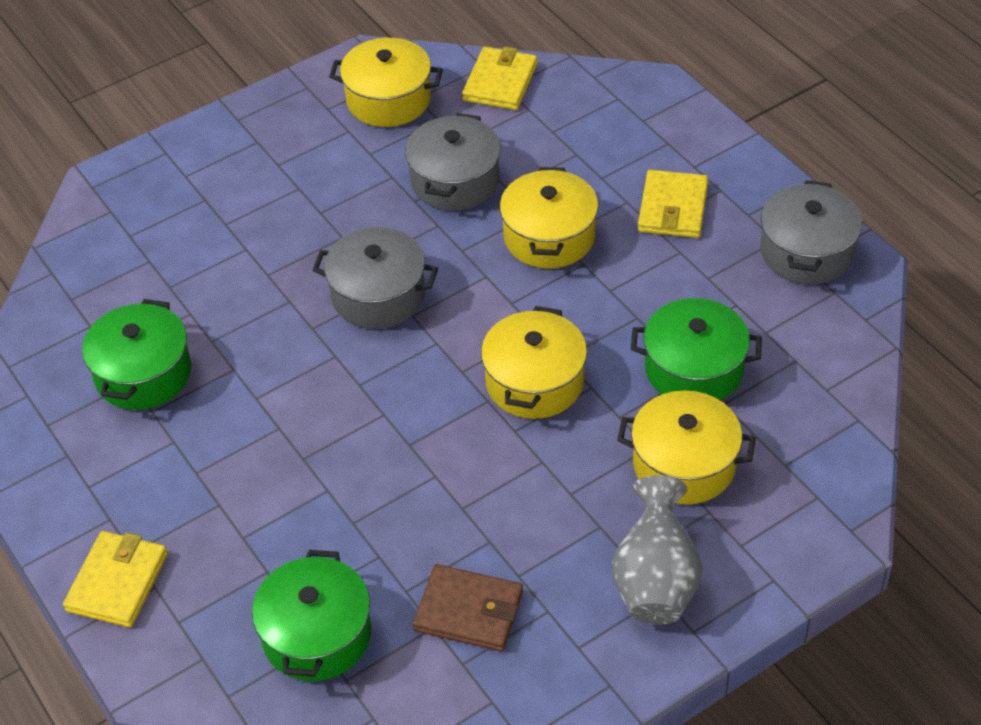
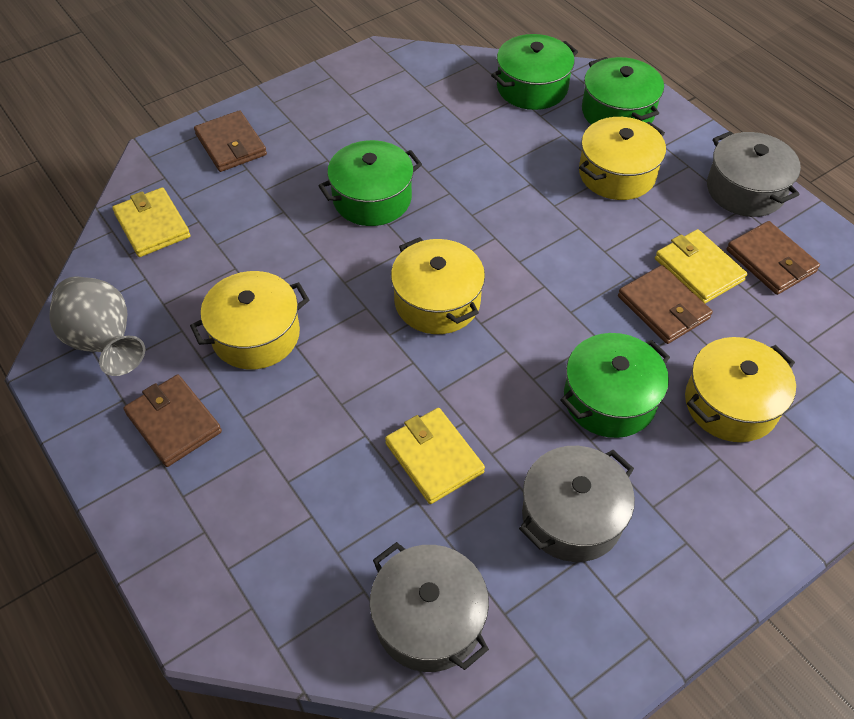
brown wallet: 1 -> 4
green pot: 3 -> 4

